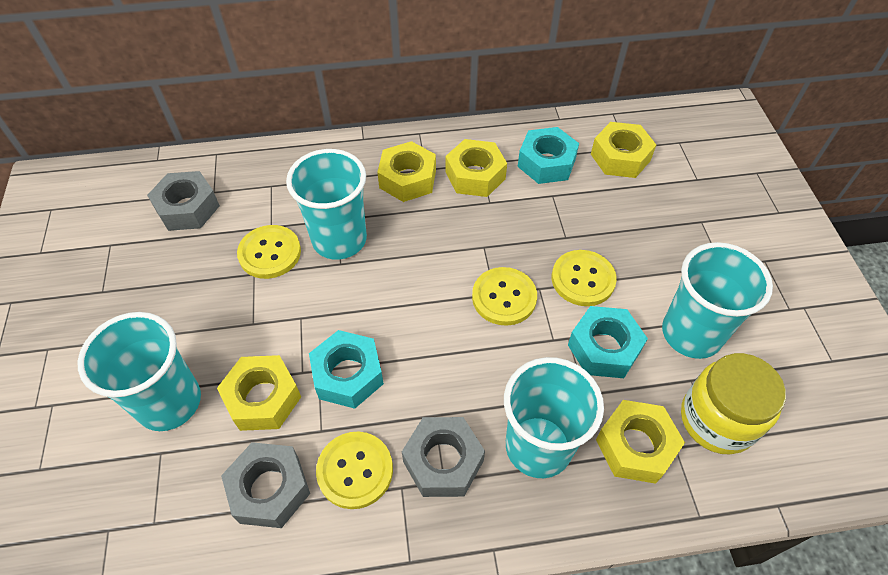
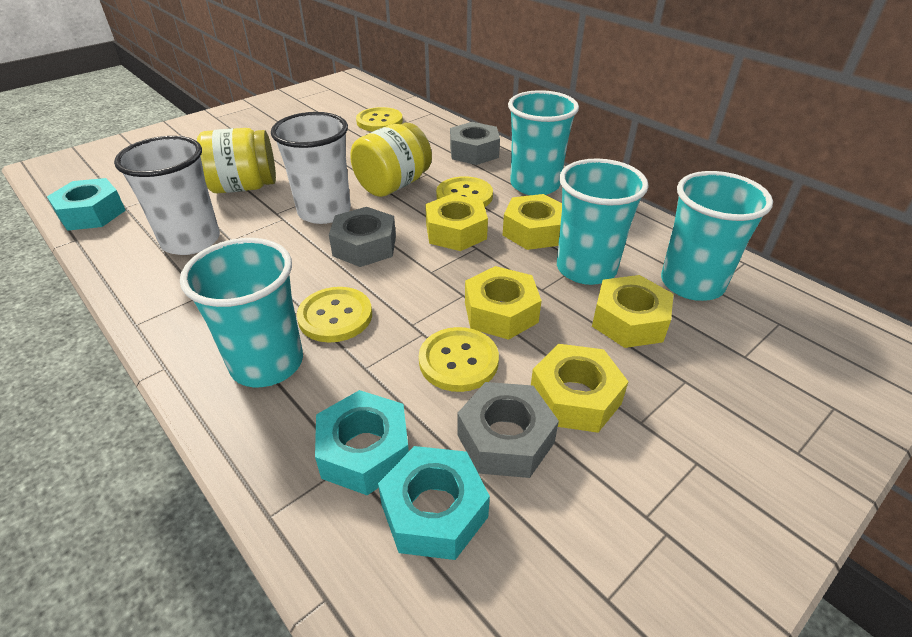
white cup: 0 -> 2
yellow jar: 1 -> 2

